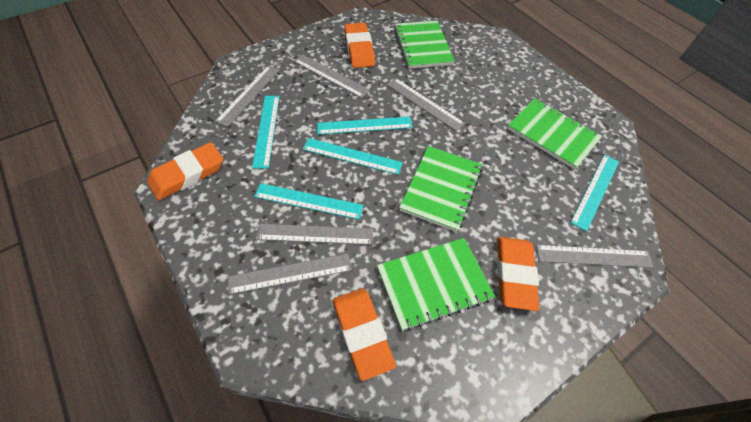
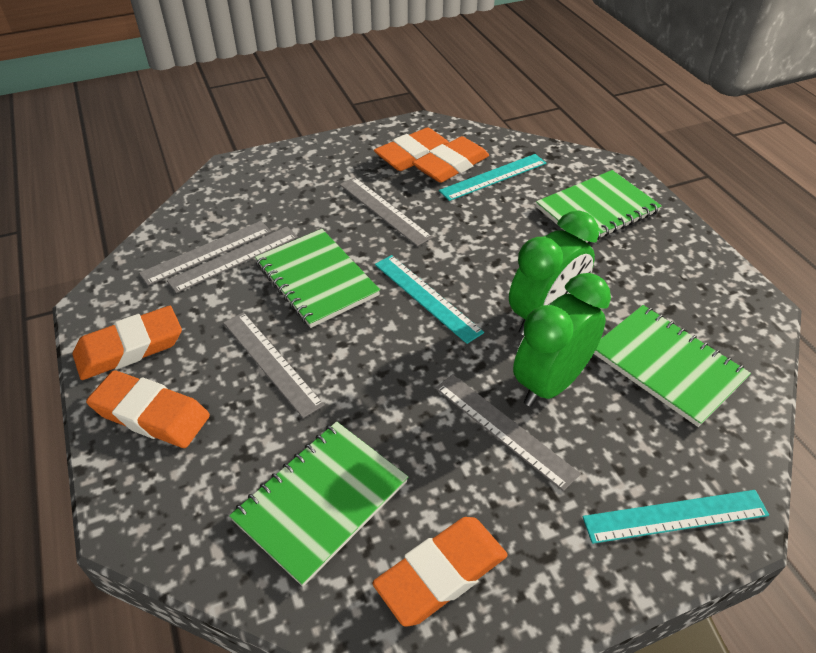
green clock: 0 -> 2
grey ruler: 6 -> 5
orange eraser: 4 -> 5
turquoise ruler: 5 -> 3

